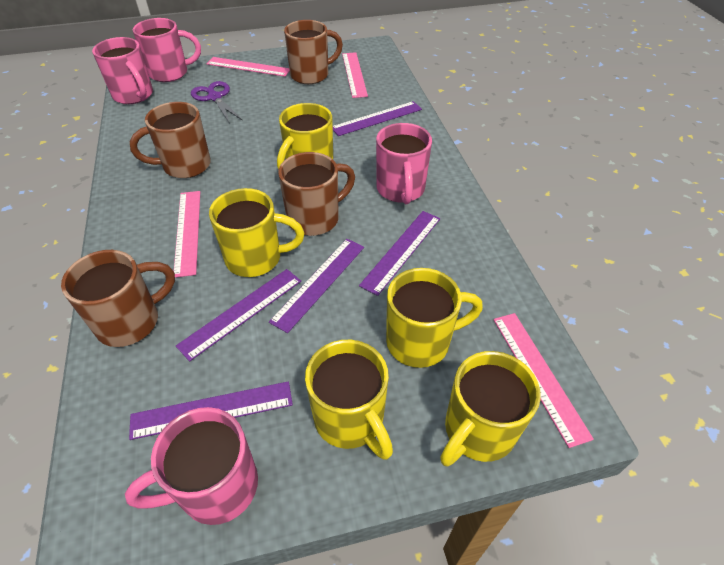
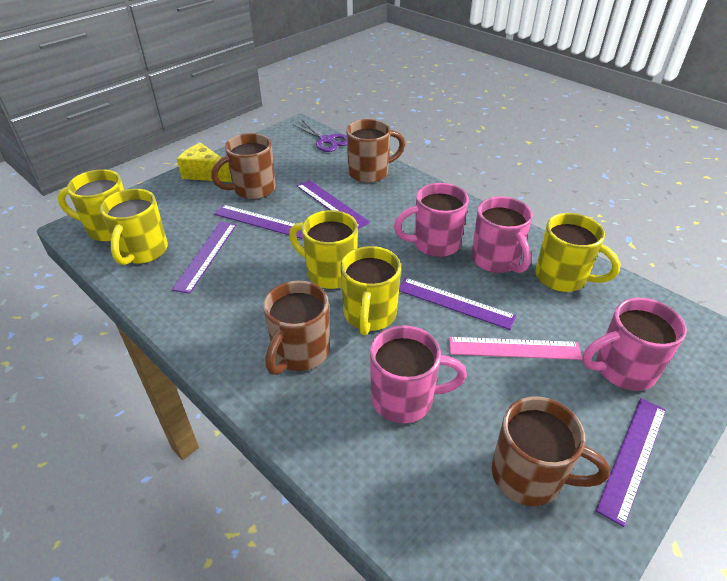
pink ruler: 4 -> 1
yellow cheese: 0 -> 1

